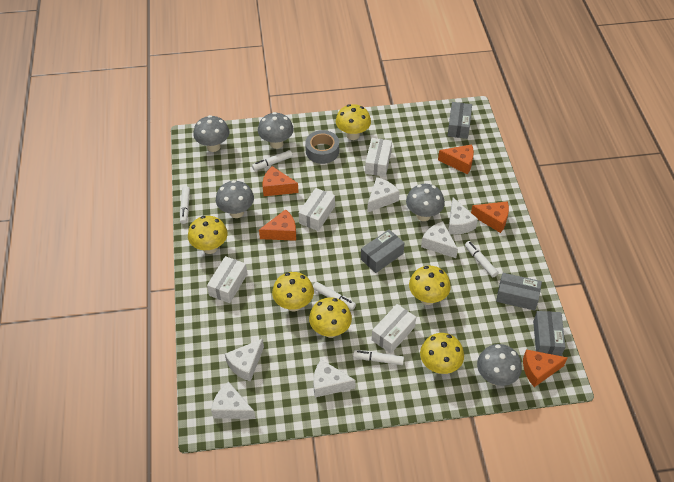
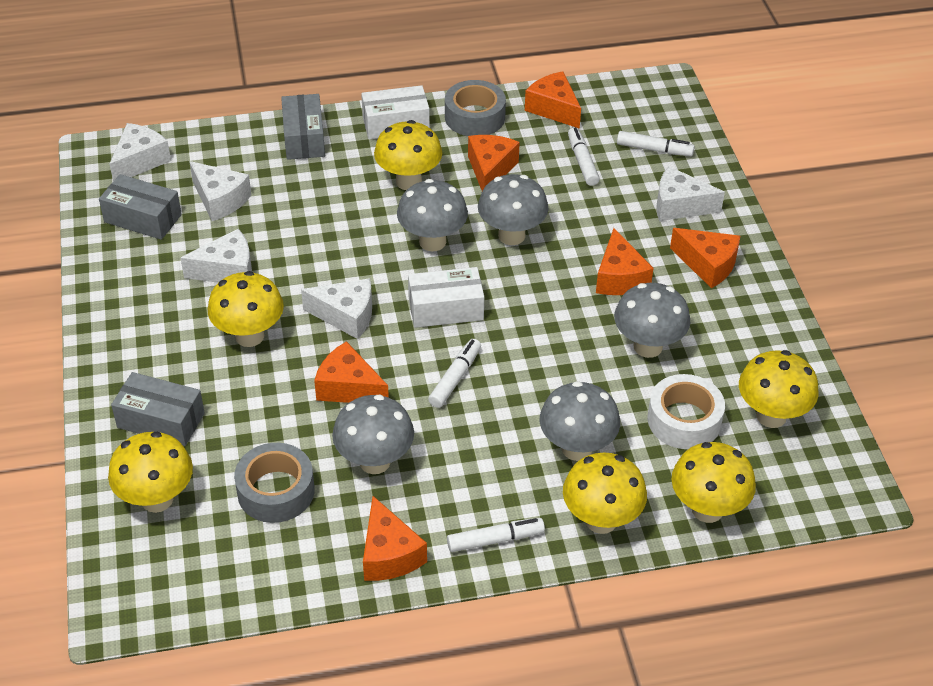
grey box: 4 -> 3
grey tape: 1 -> 2
orange cheese: 5 -> 6
white box: 4 -> 2
white cheese: 6 -> 5
white marker: 5 -> 4
white tape: 0 -> 1

